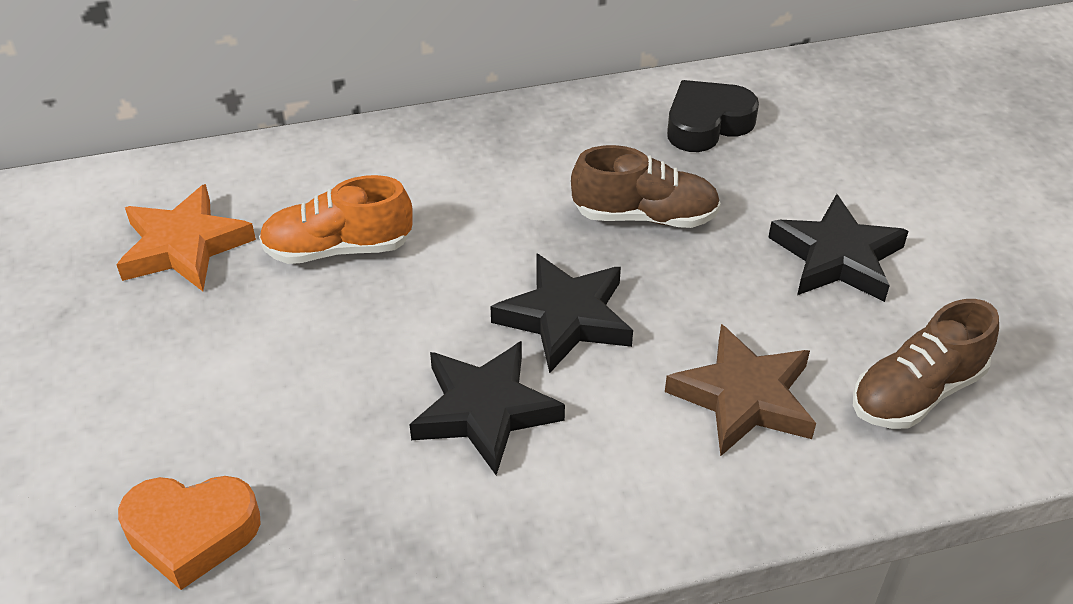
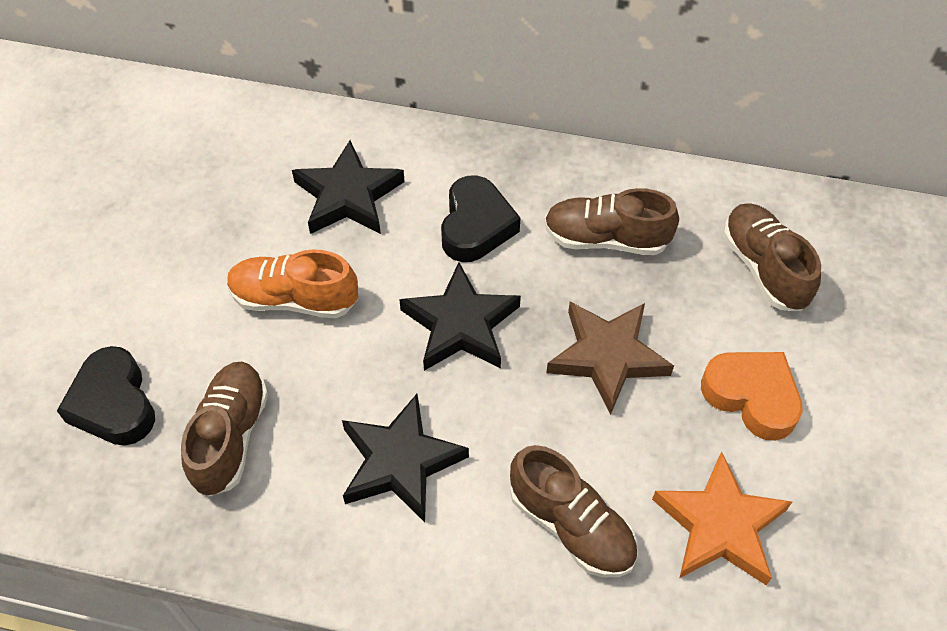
black heart: 1 -> 2
brown shoe: 2 -> 4

